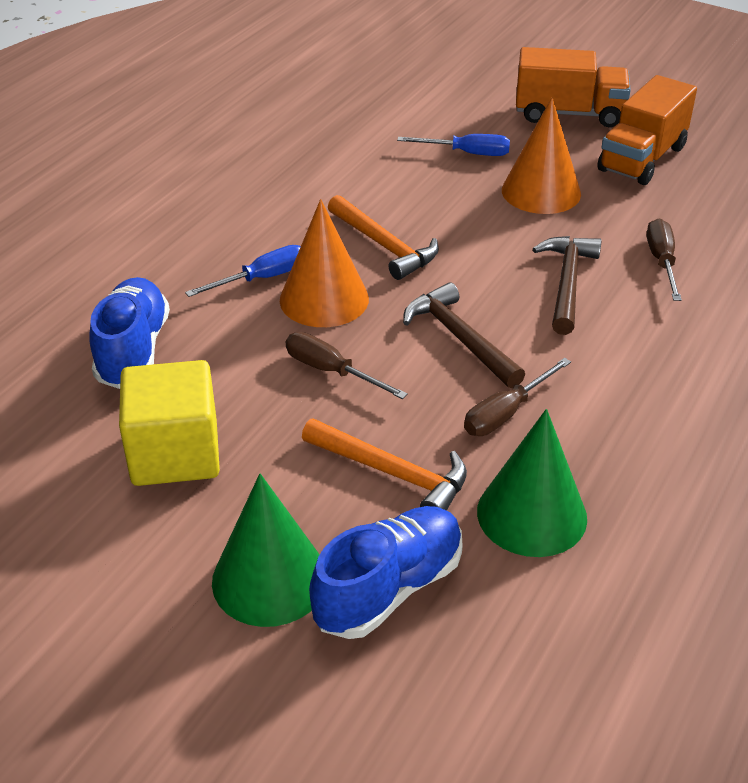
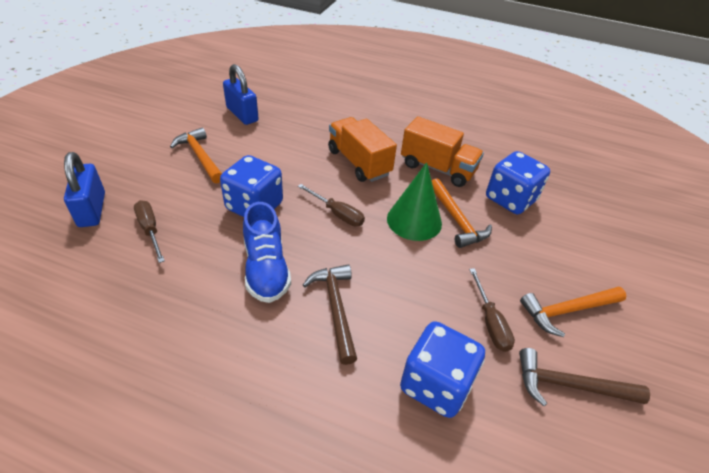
blue dice: 0 -> 3
blue padlock: 0 -> 2
blue screwdriver: 2 -> 0
blue shoe: 2 -> 1
green cone: 2 -> 1
orange cone: 2 -> 0
orange hammer: 2 -> 3
yellow cube: 1 -> 0

